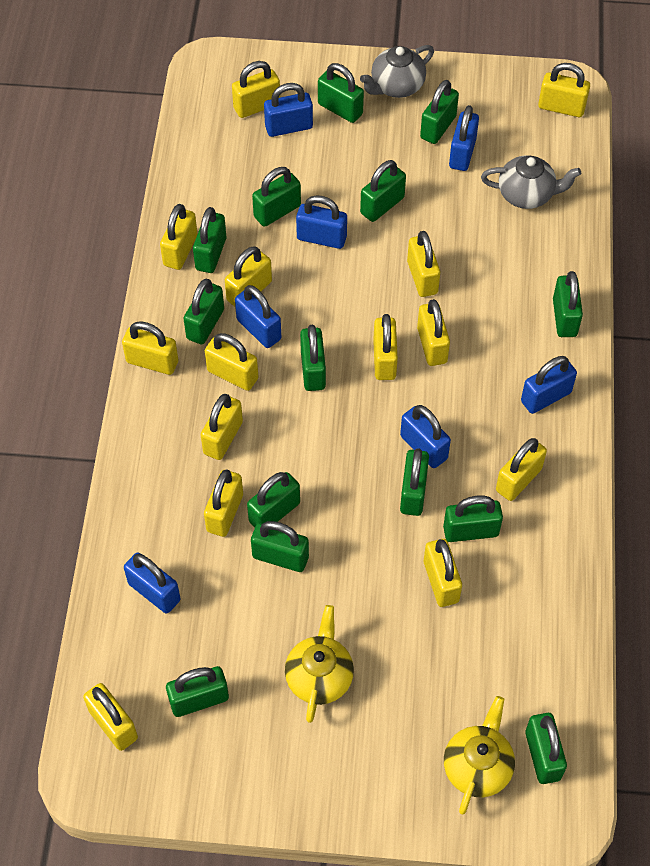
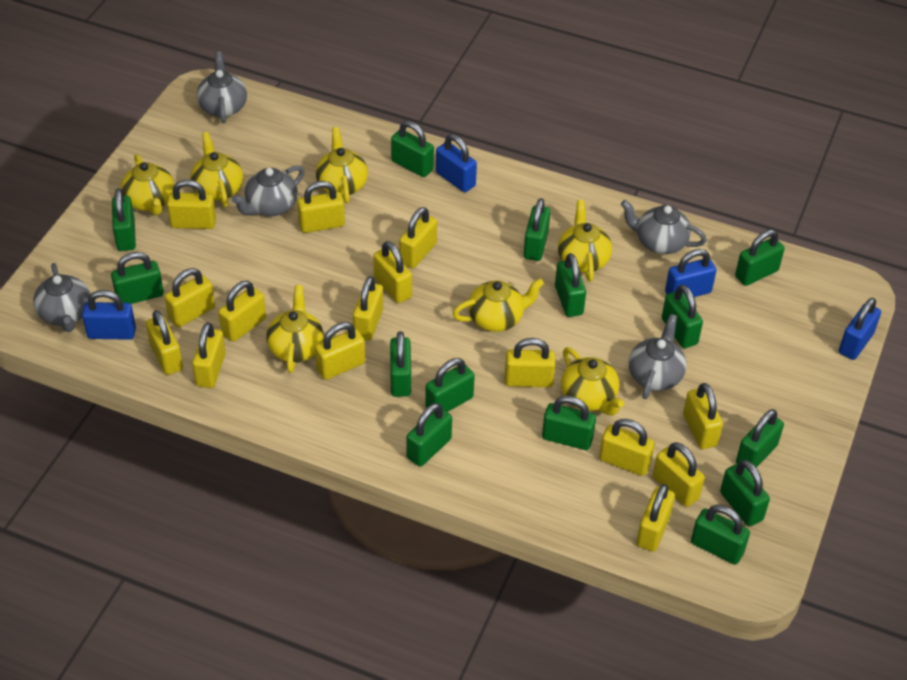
blue padlock: 7 -> 4
grey teapot: 2 -> 5
yellow padlock: 14 -> 15
yellow teapot: 2 -> 7

